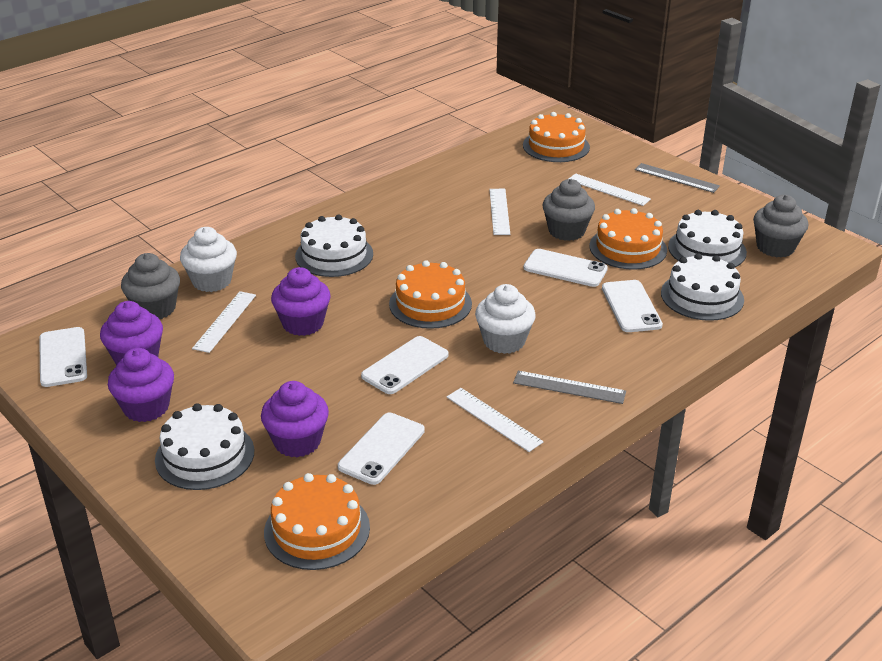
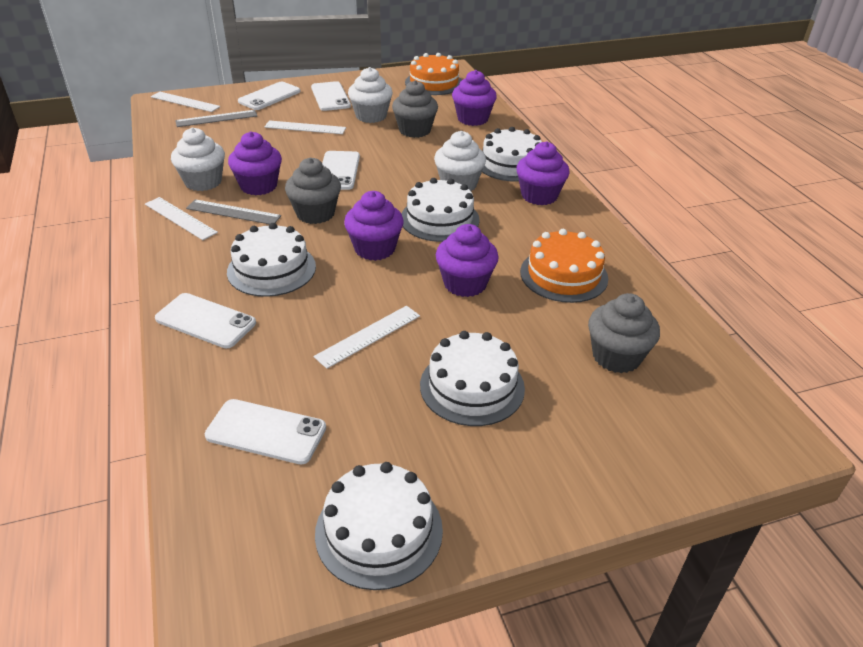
orange cake: 4 -> 2
purple cupcake: 4 -> 5
white cake: 4 -> 5
white cupcake: 2 -> 3

